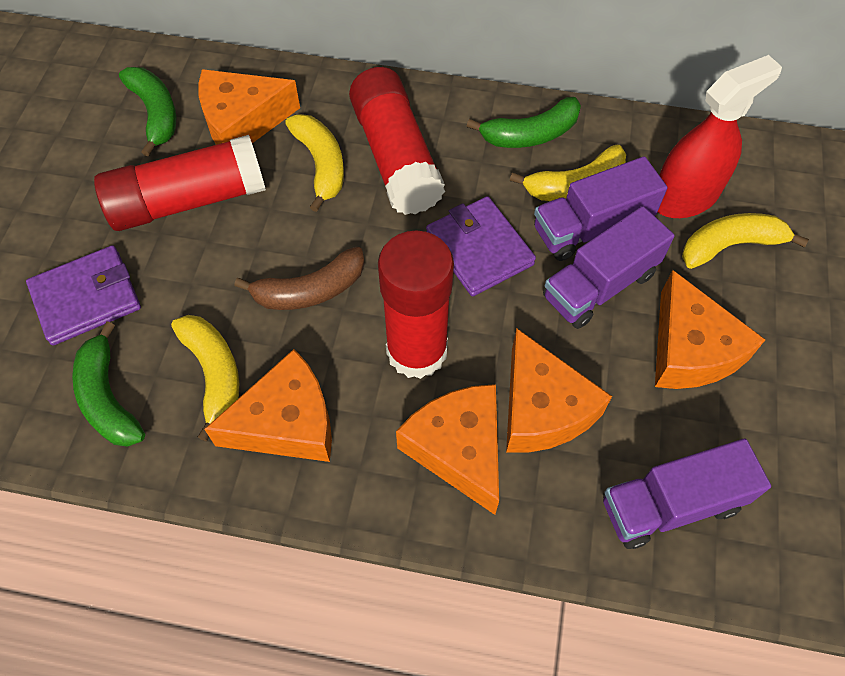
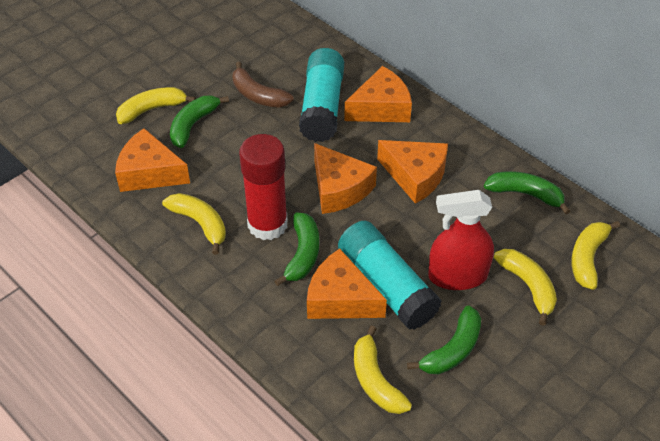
green banana: 3 -> 4
purple truck: 3 -> 0
purple wallet: 2 -> 0
red glue stick: 3 -> 1
turquoise glue stick: 0 -> 2
yellow banana: 4 -> 5

